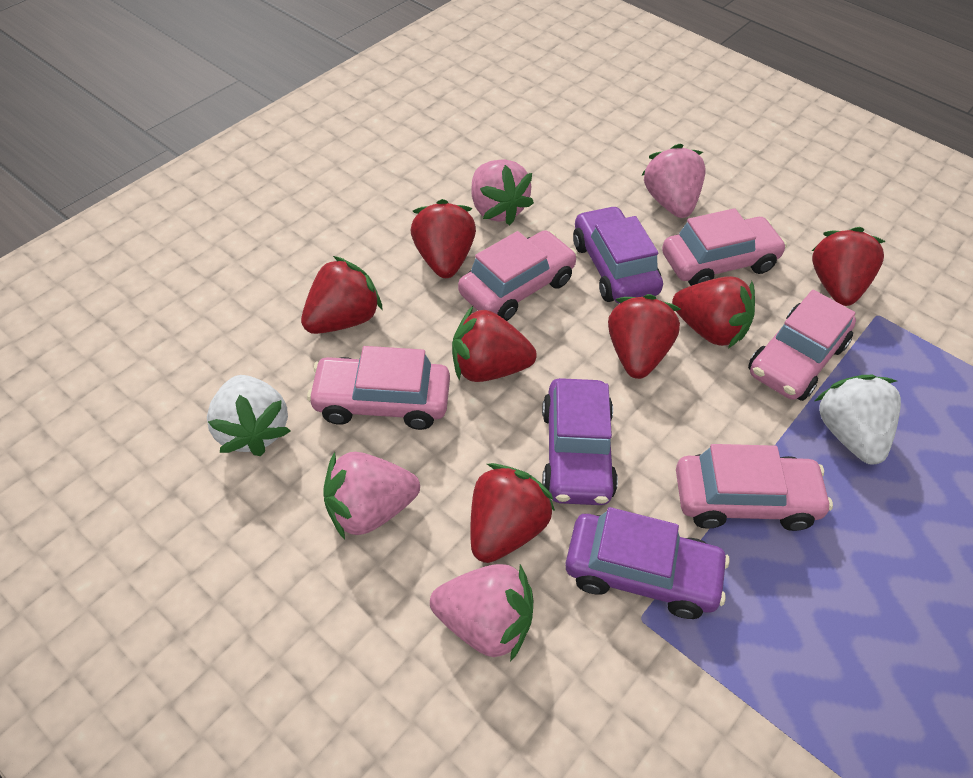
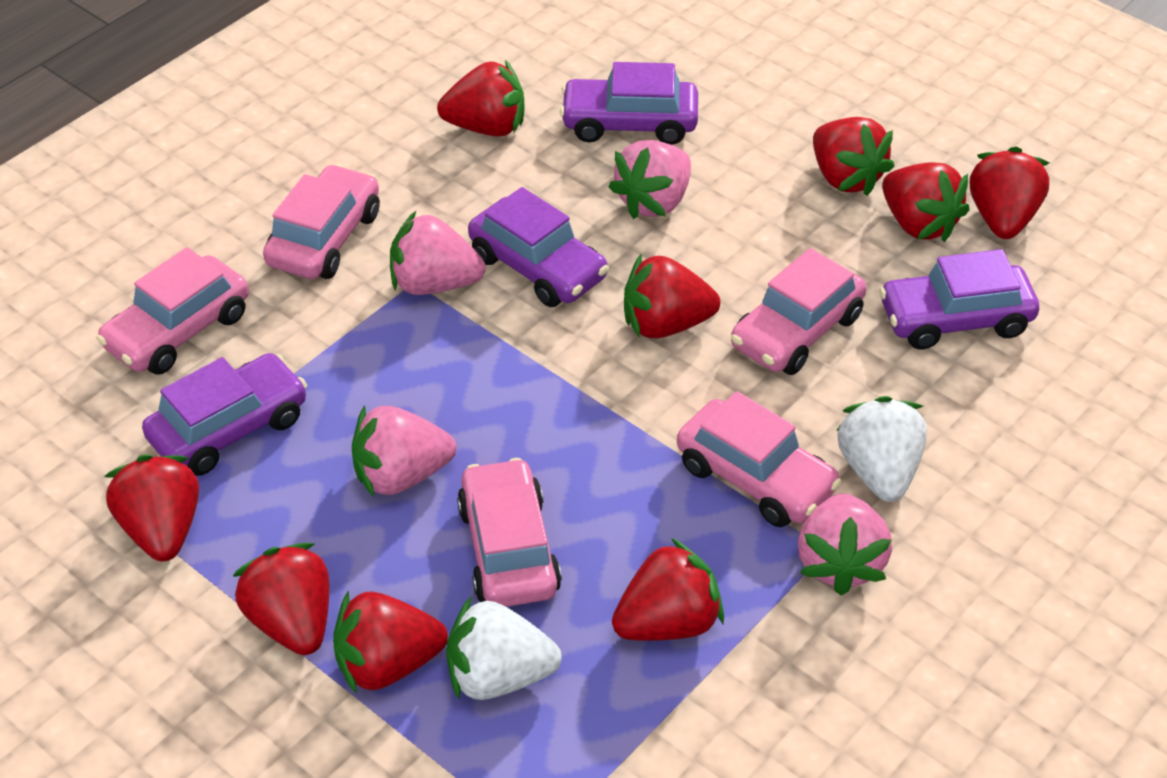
purple car: 3 -> 4
red strawberry: 7 -> 9

